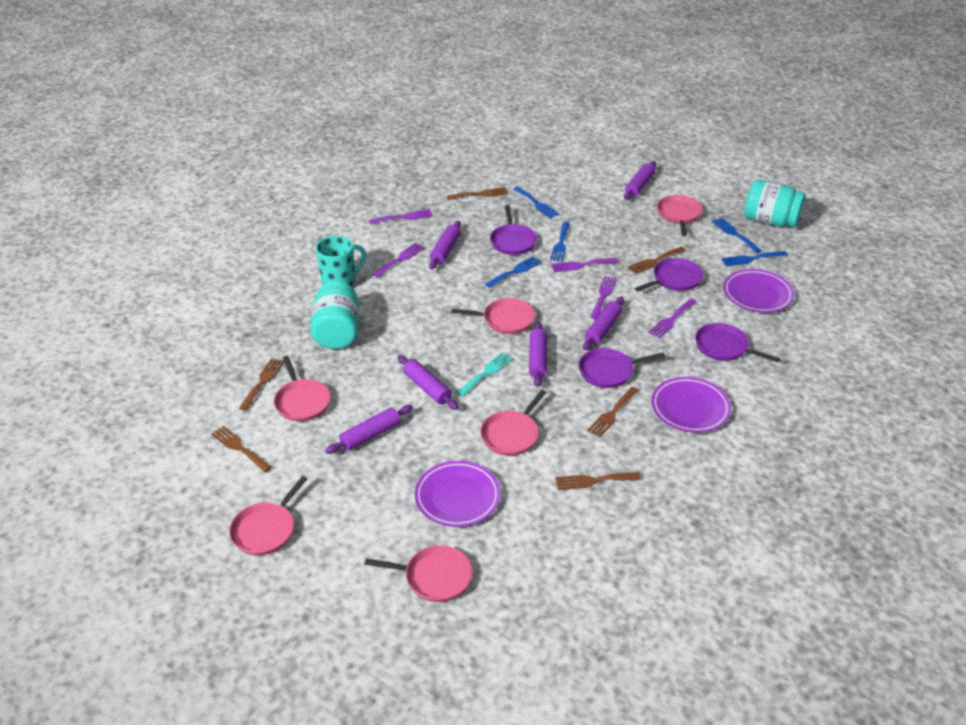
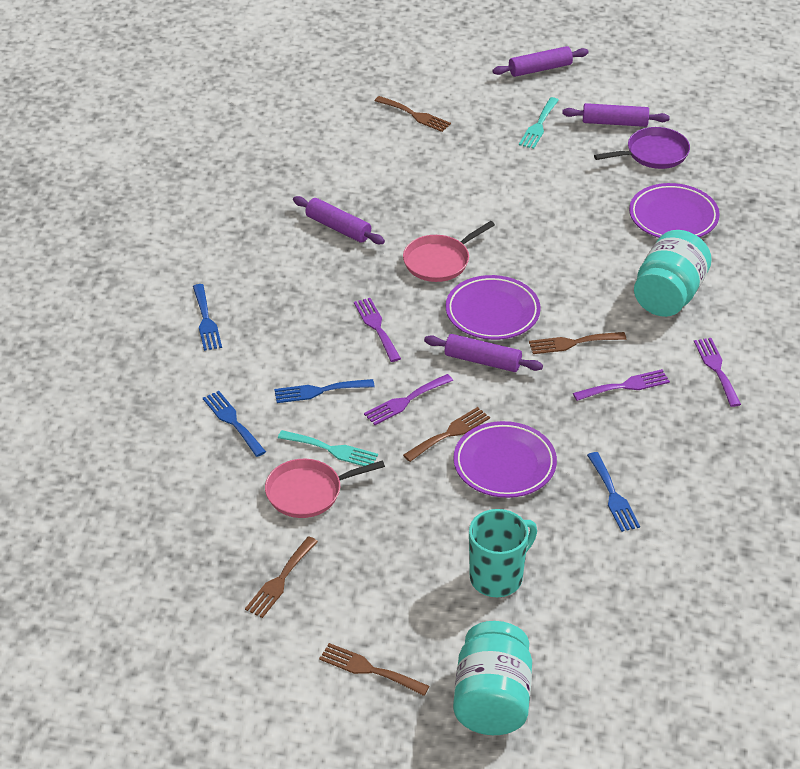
blue fork: 5 -> 4
brown fork: 6 -> 5
pink pan: 6 -> 2
purple fork: 5 -> 4
purple pan: 4 -> 1
purple rolling pin: 6 -> 4
turquoise fork: 1 -> 2

